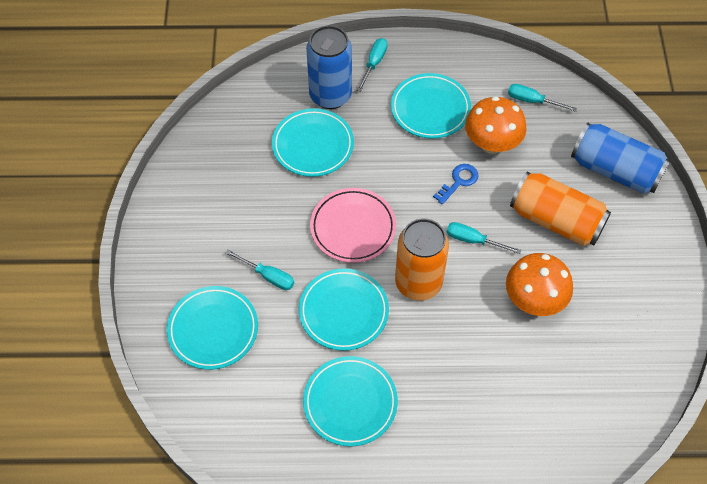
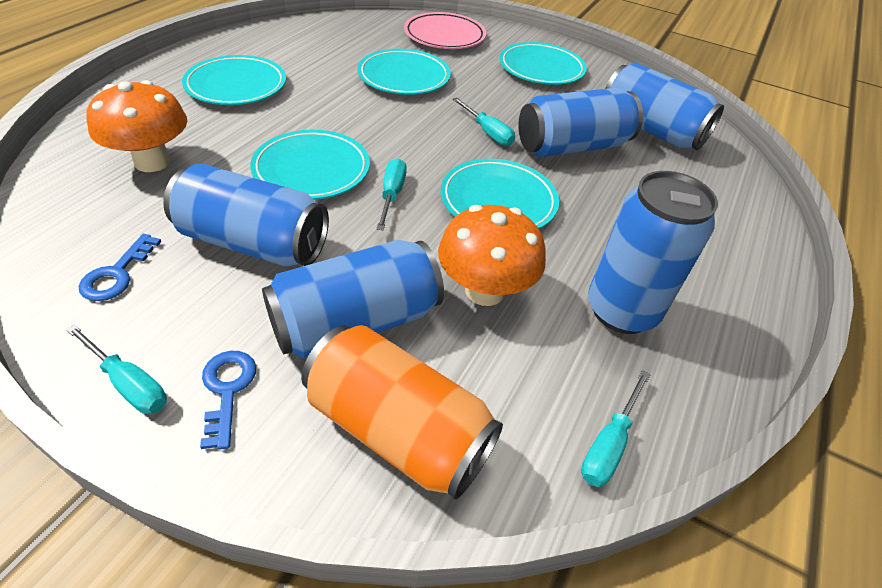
blue can: 2 -> 5
blue key: 1 -> 2
orange can: 2 -> 1

